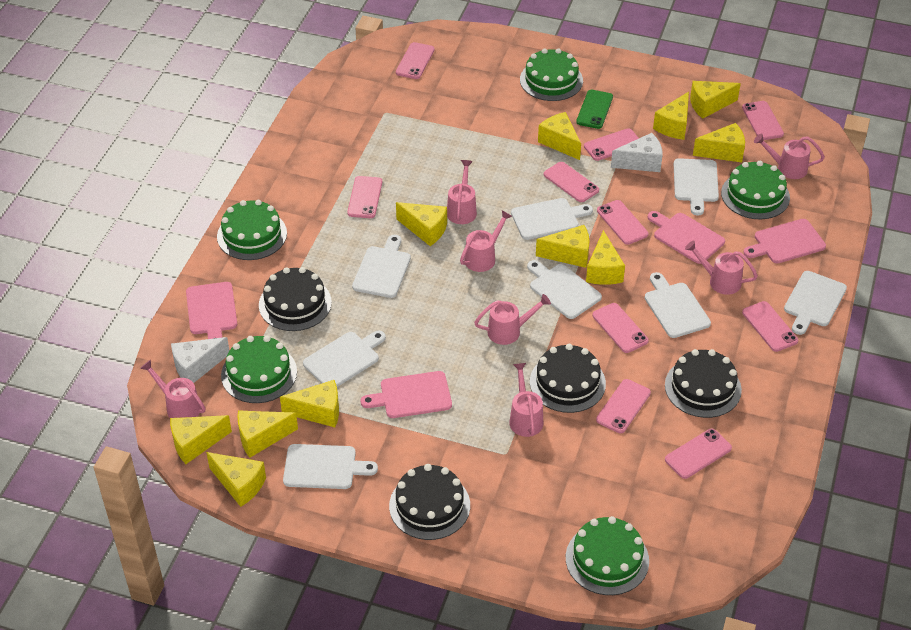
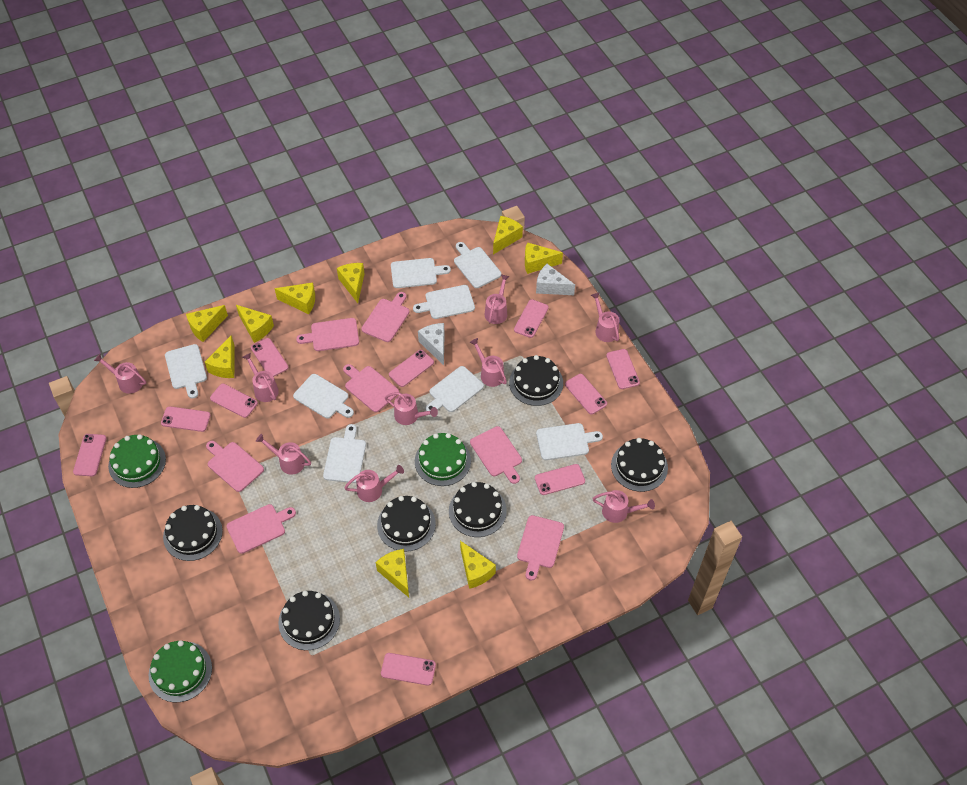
black cake: 4 -> 6
green cake: 5 -> 3
green phone: 1 -> 0
pink cutting board: 4 -> 7
pink watering can: 7 -> 9
yellow cheese: 11 -> 9

